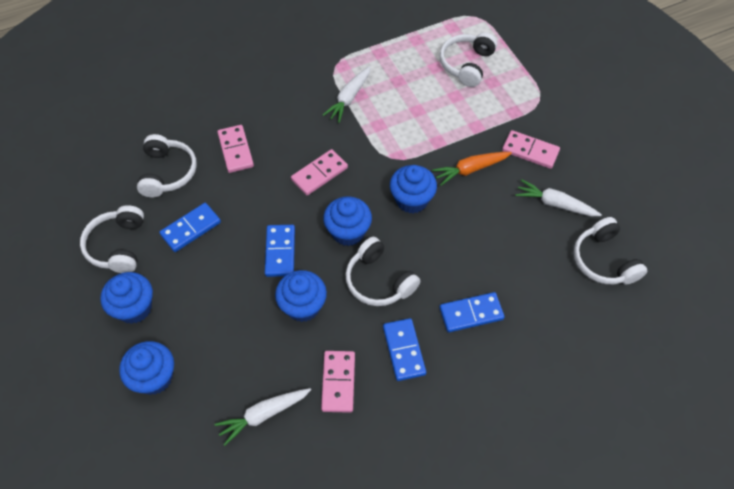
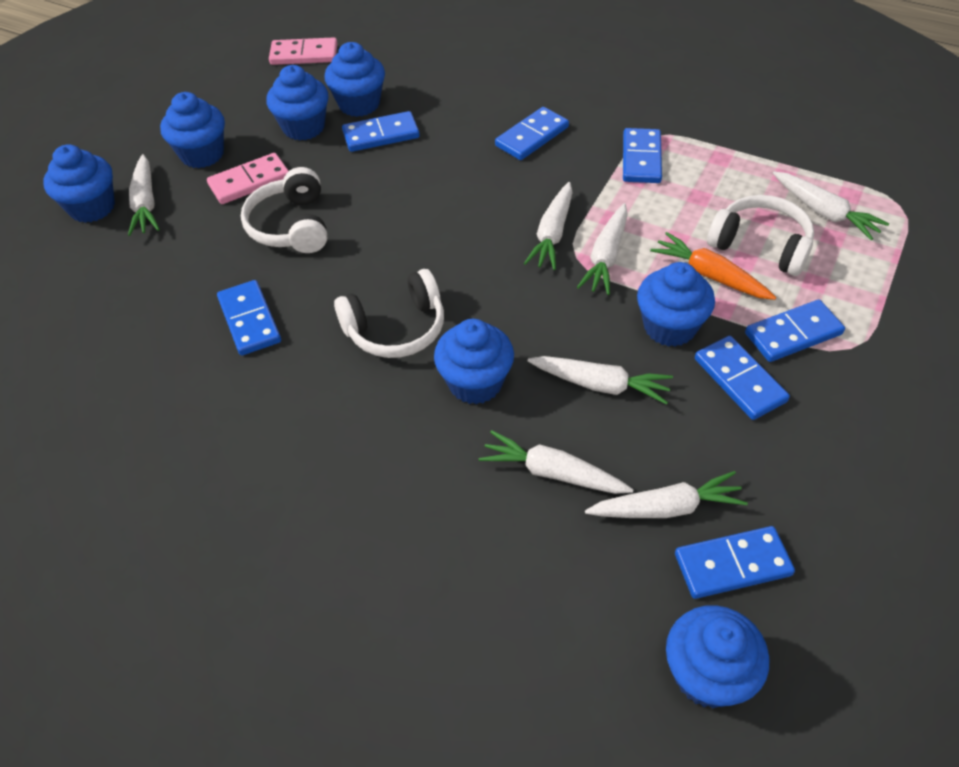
blue cupcake: 5 -> 7
blue domino: 4 -> 7
pink domino: 4 -> 2
white carrot: 3 -> 7
white headphones: 5 -> 3

